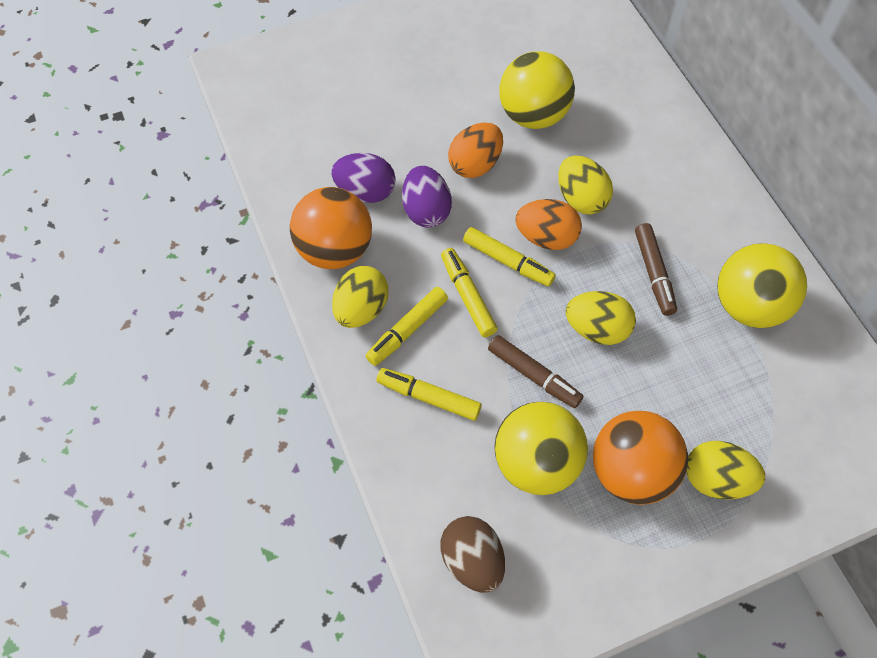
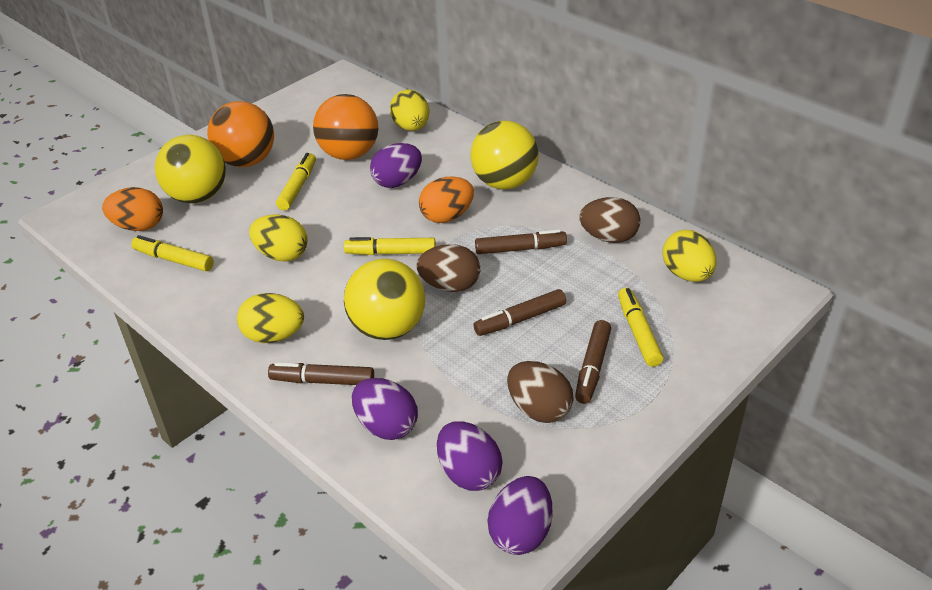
brown egg: 1 -> 3
brown marker: 2 -> 4
purple egg: 2 -> 4

